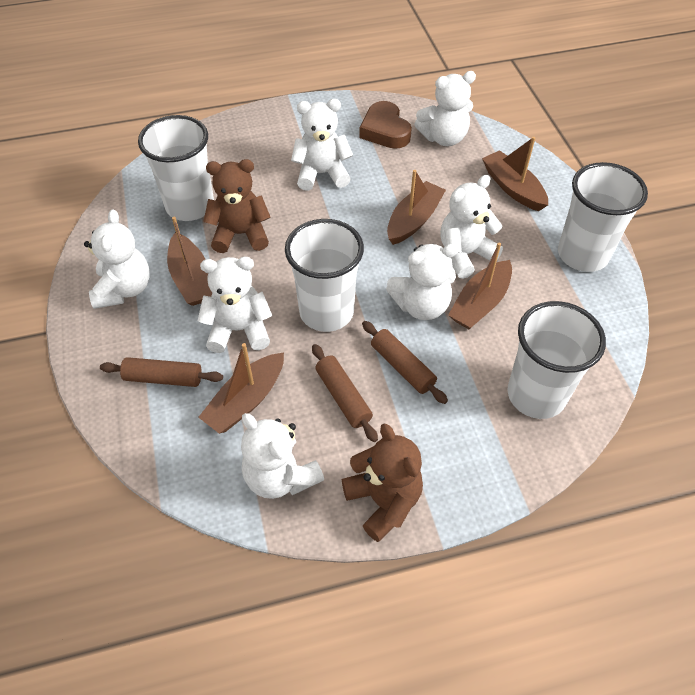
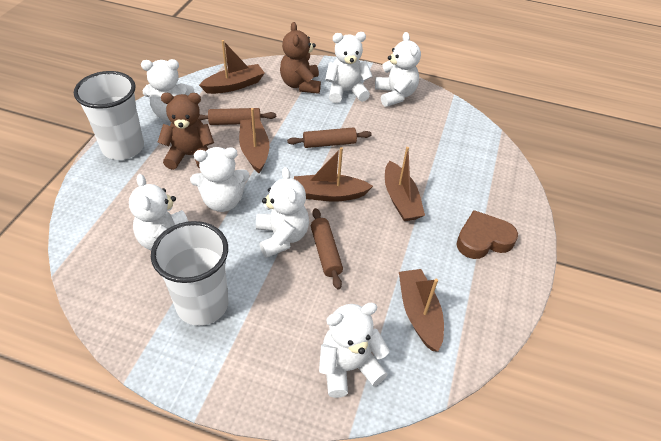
white cup: 4 -> 2

